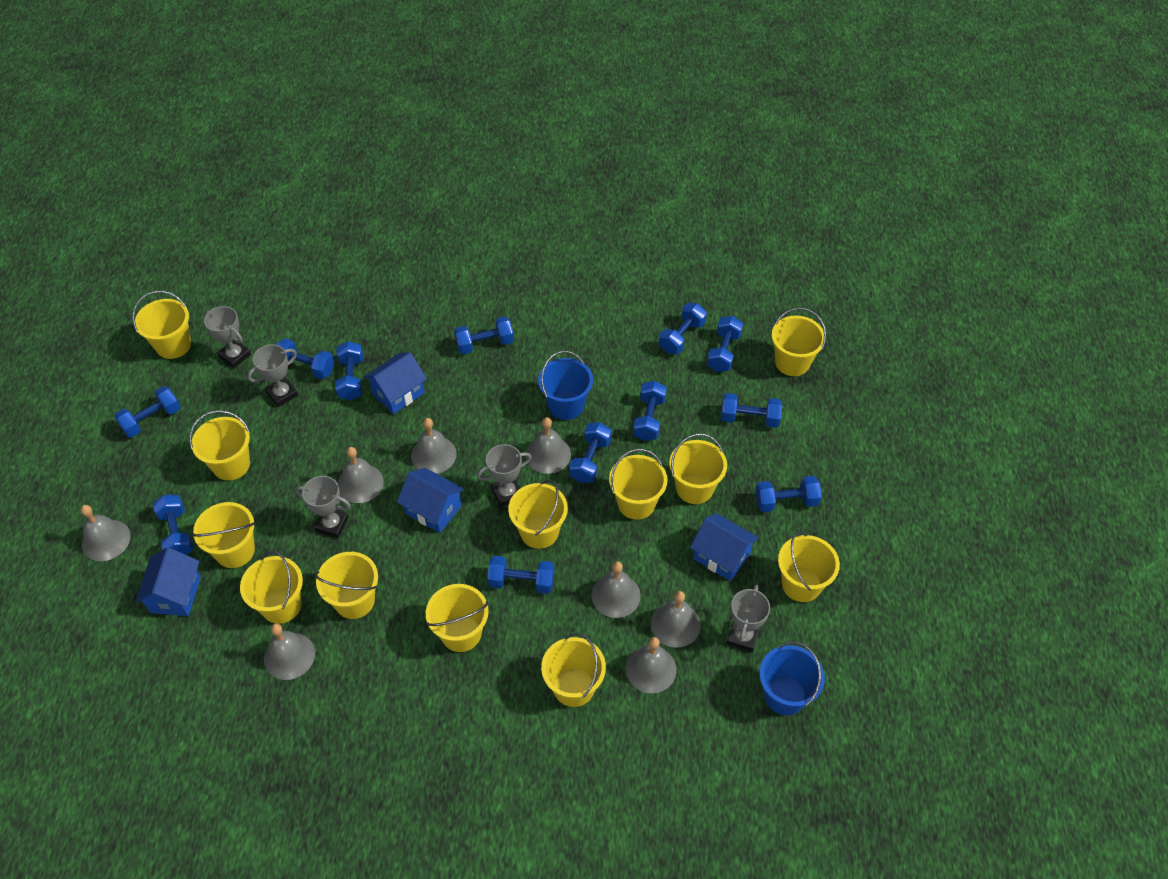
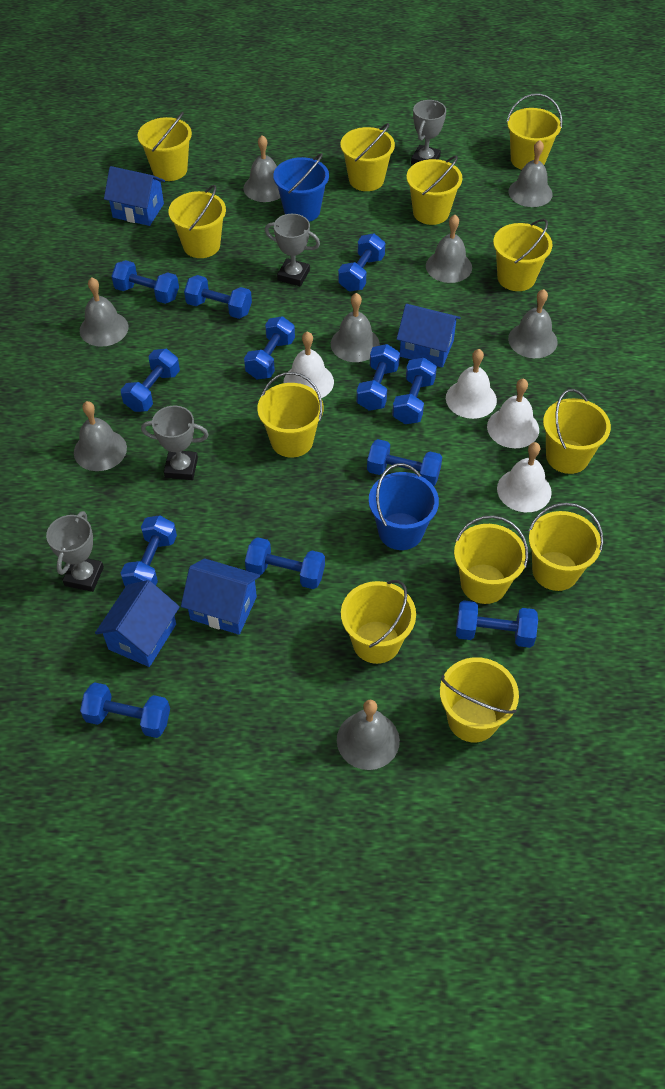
grey trophy: 5 -> 4
white bell: 0 -> 4

